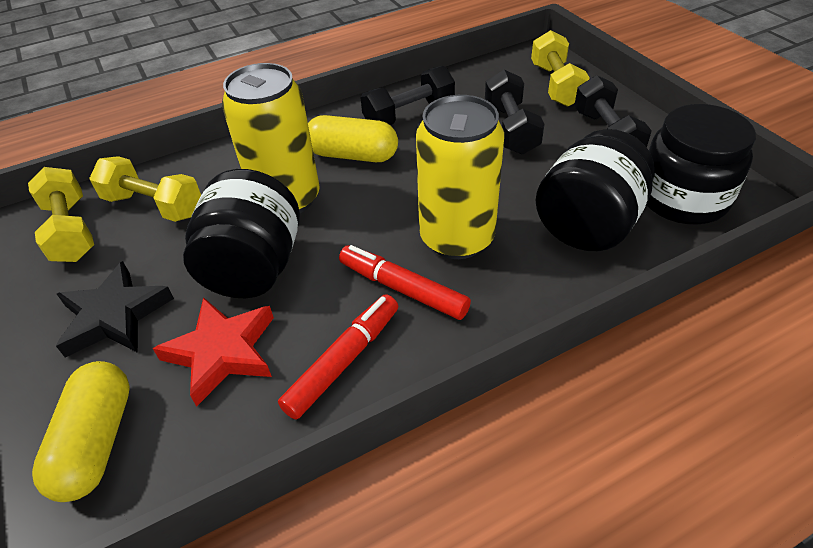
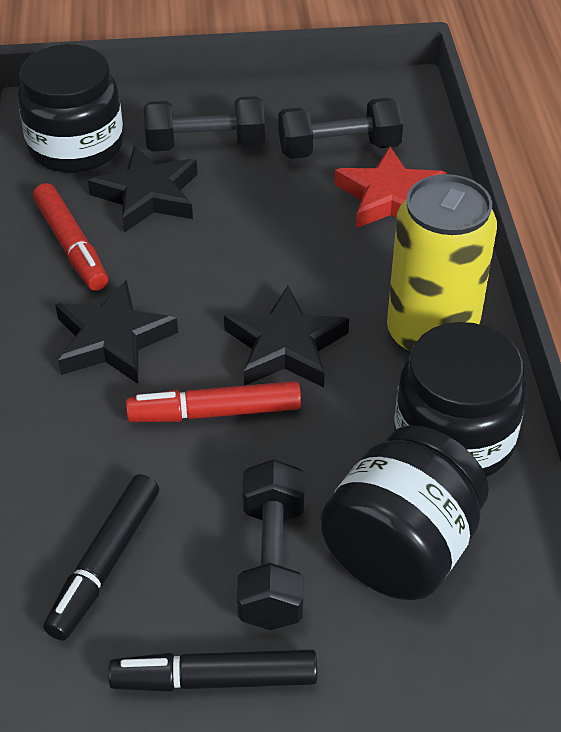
black marker: 0 -> 2
black star: 1 -> 3
yellow can: 2 -> 1
yellow capsule: 2 -> 0
yellow dumbbell: 3 -> 0

